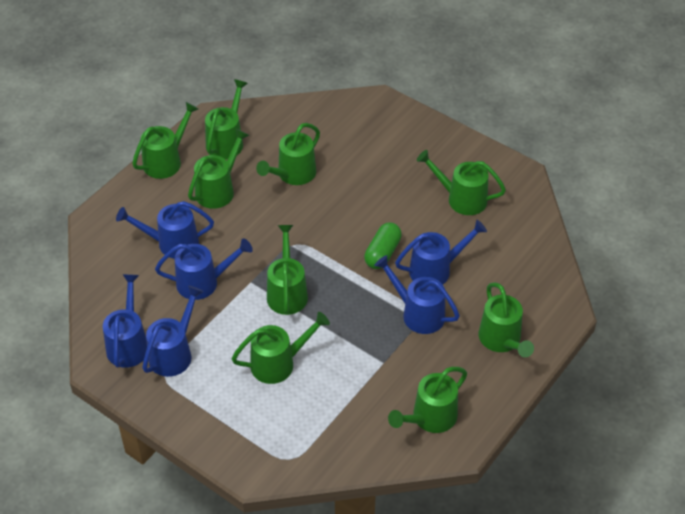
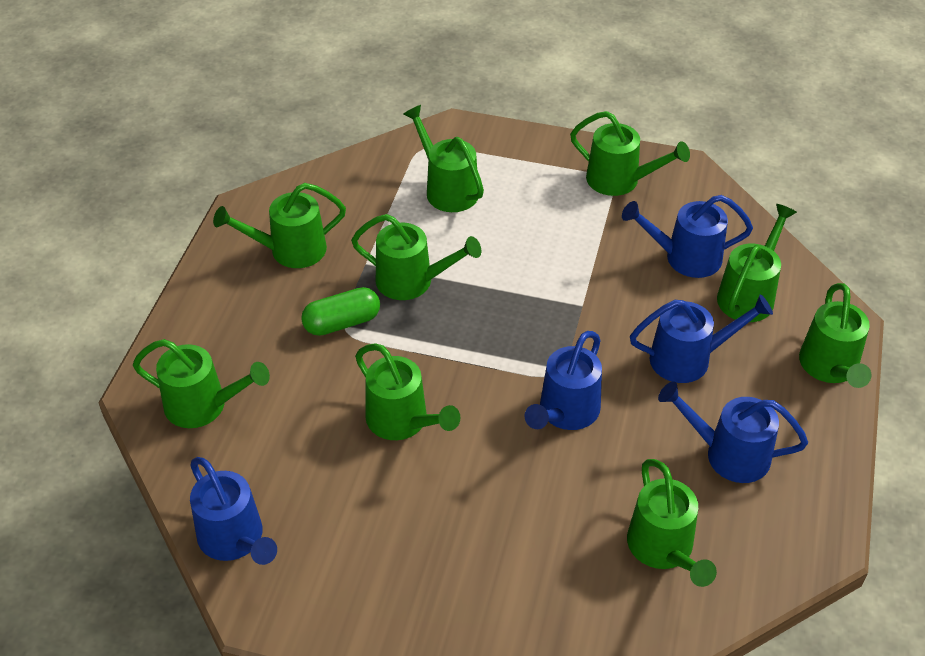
blue watering can: 6 -> 5

